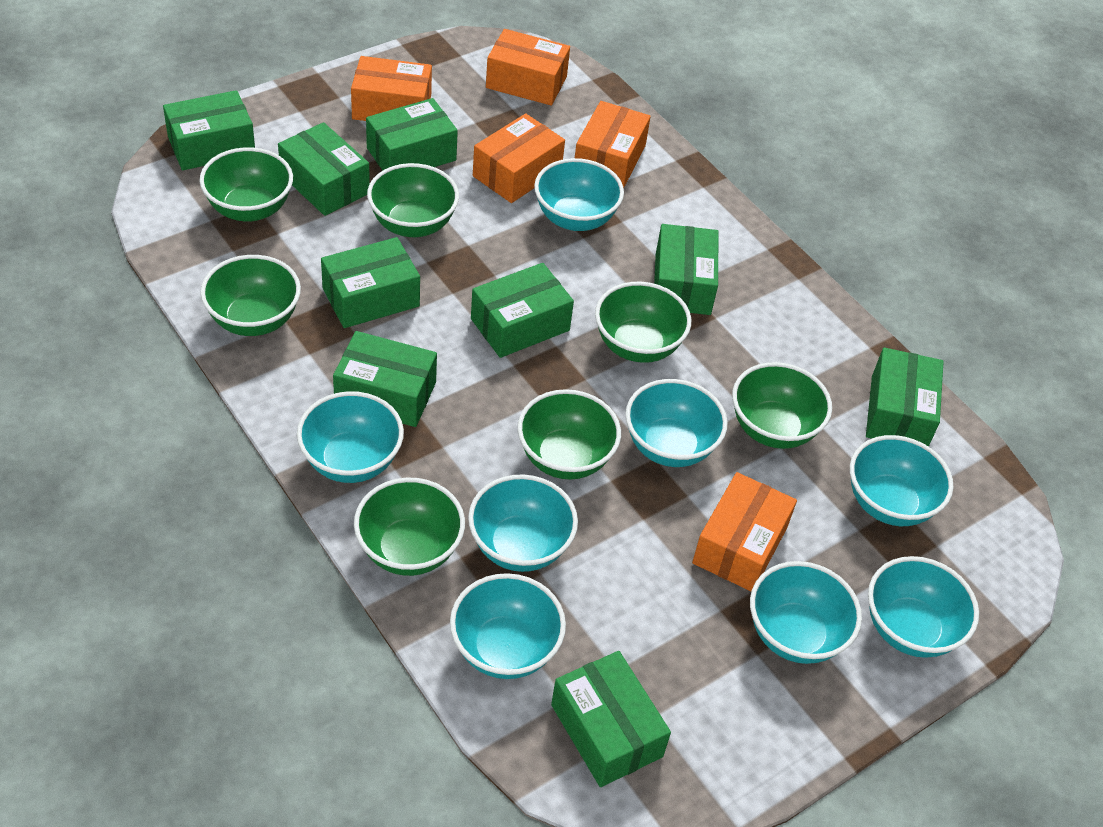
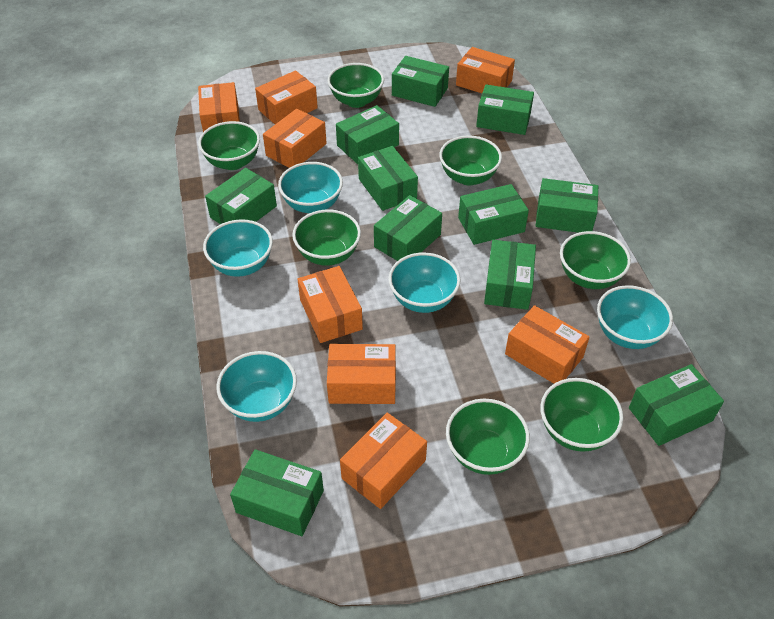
green box: 9 -> 11
orange box: 5 -> 8
turquoise bowl: 8 -> 5

